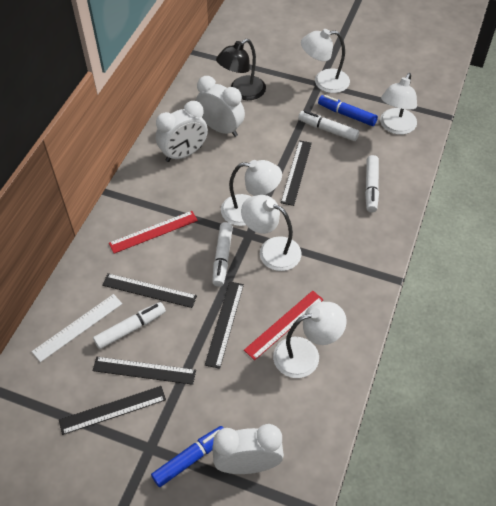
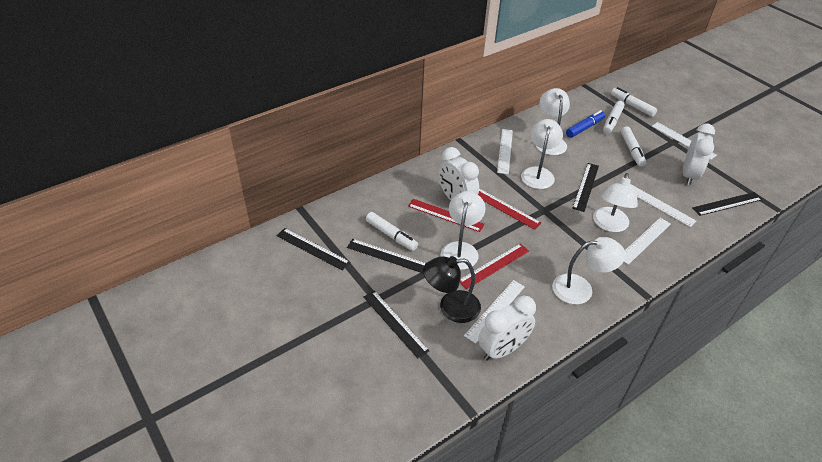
blue marker: 2 -> 1
red ruler: 2 -> 3
white ruler: 1 -> 5

